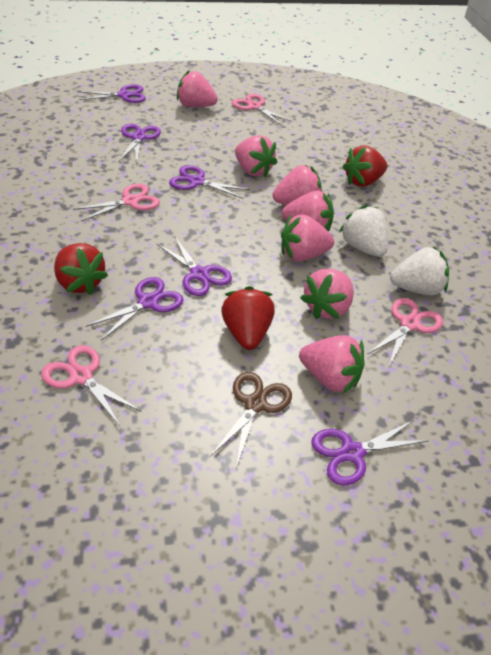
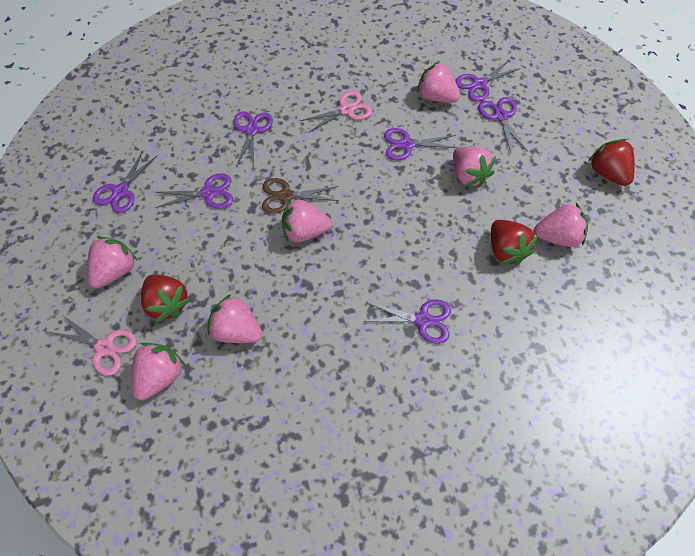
pink scissors: 4 -> 2
purple scissors: 6 -> 7
white strawberry: 2 -> 0

